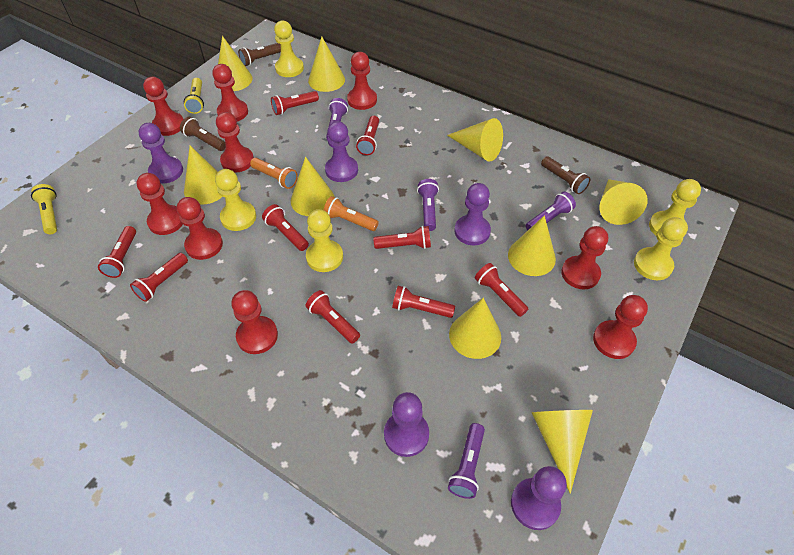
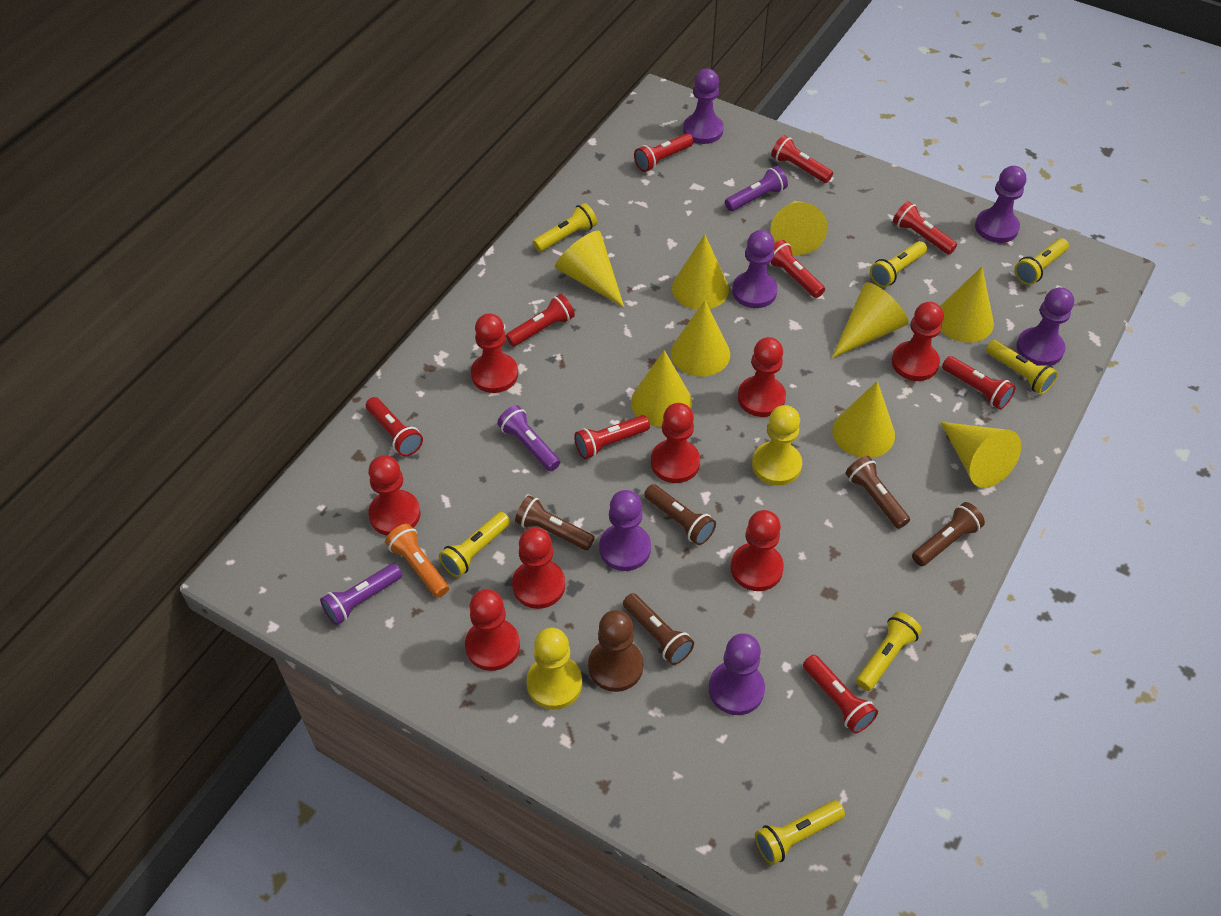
brown flashlight: 3 -> 5
brown pawn: 0 -> 1
orange flashlight: 2 -> 1
purple flashlight: 4 -> 3
purple pawn: 5 -> 6
red pawn: 9 -> 8
yellow flashlight: 2 -> 7
yellow pawn: 5 -> 2

